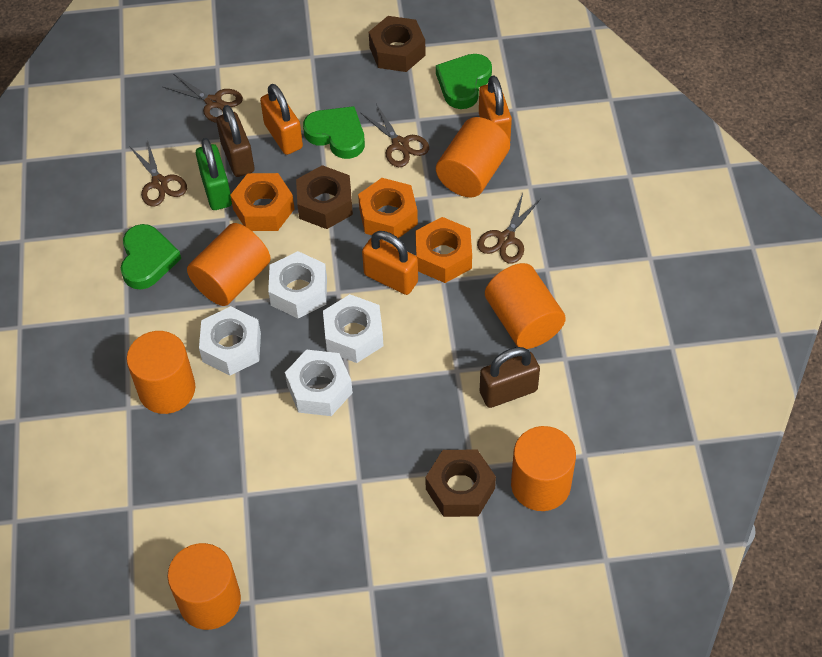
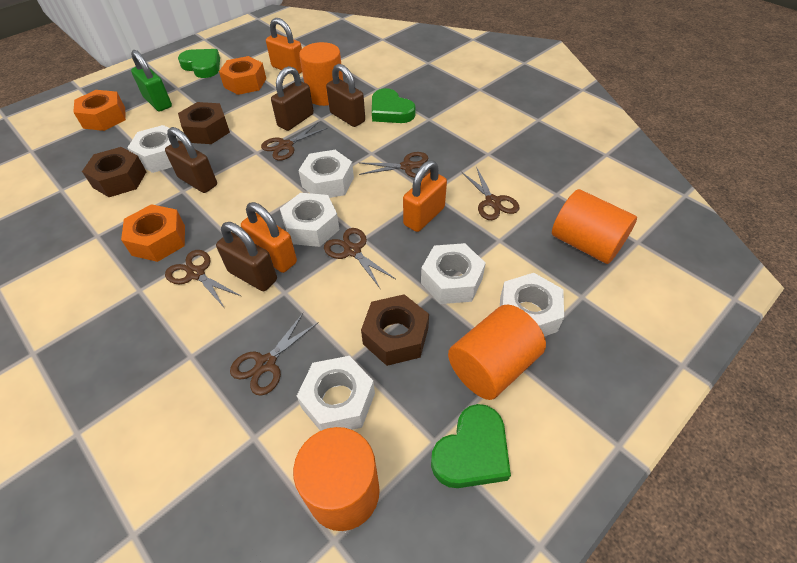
brown padlock: 2 -> 4
brown scissors: 4 -> 6
orange cylinder: 6 -> 4
white nut: 4 -> 6

